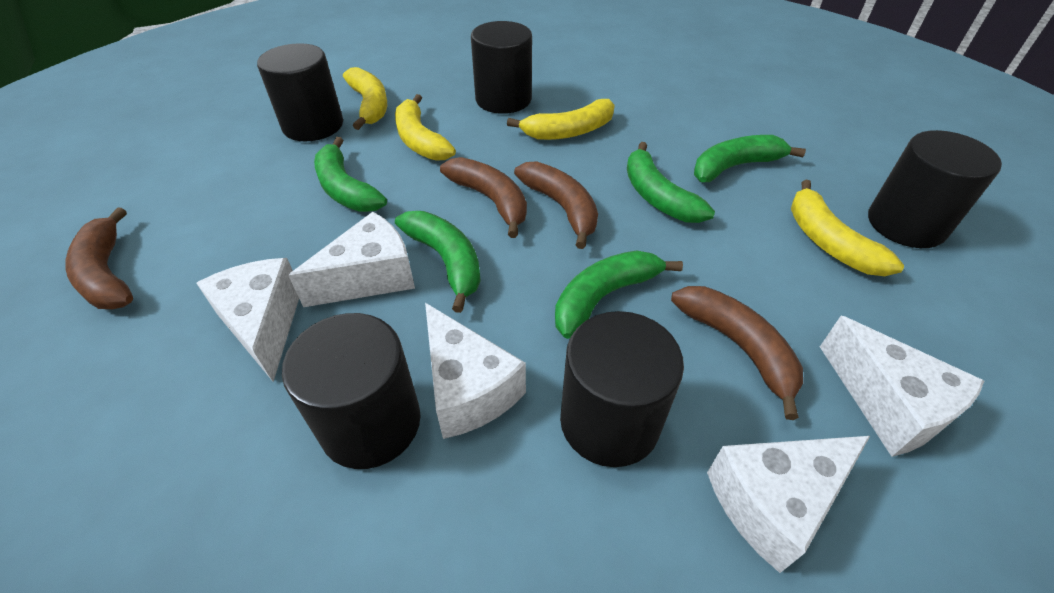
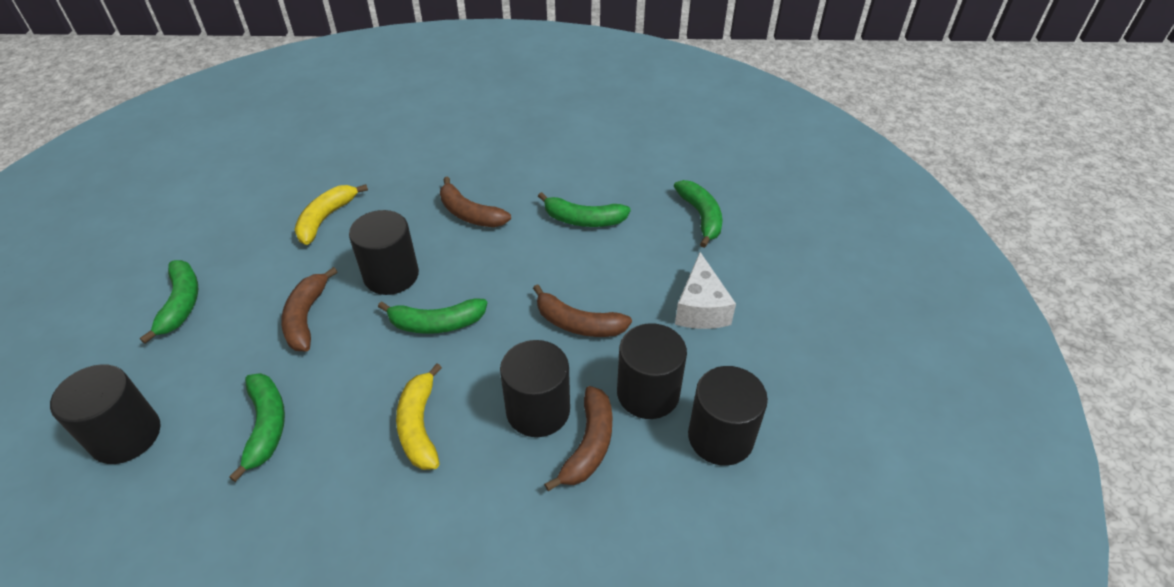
white cheese: 5 -> 1
yellow banana: 4 -> 2

